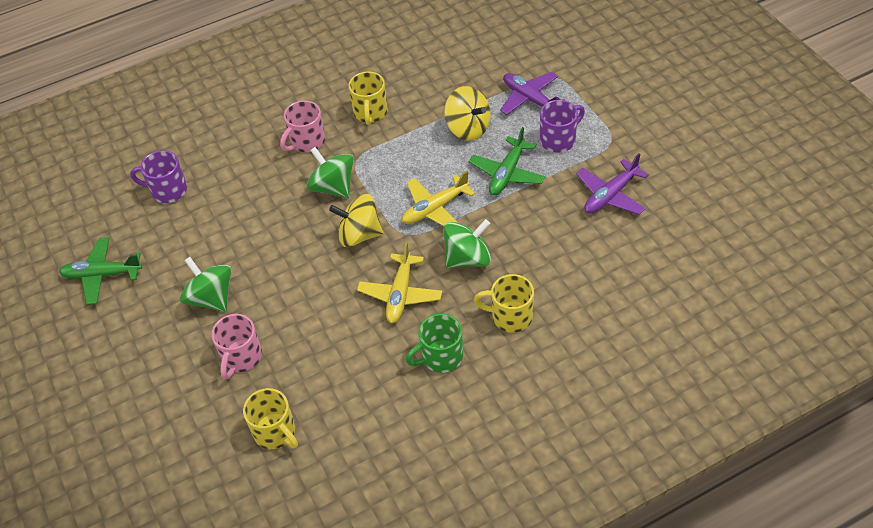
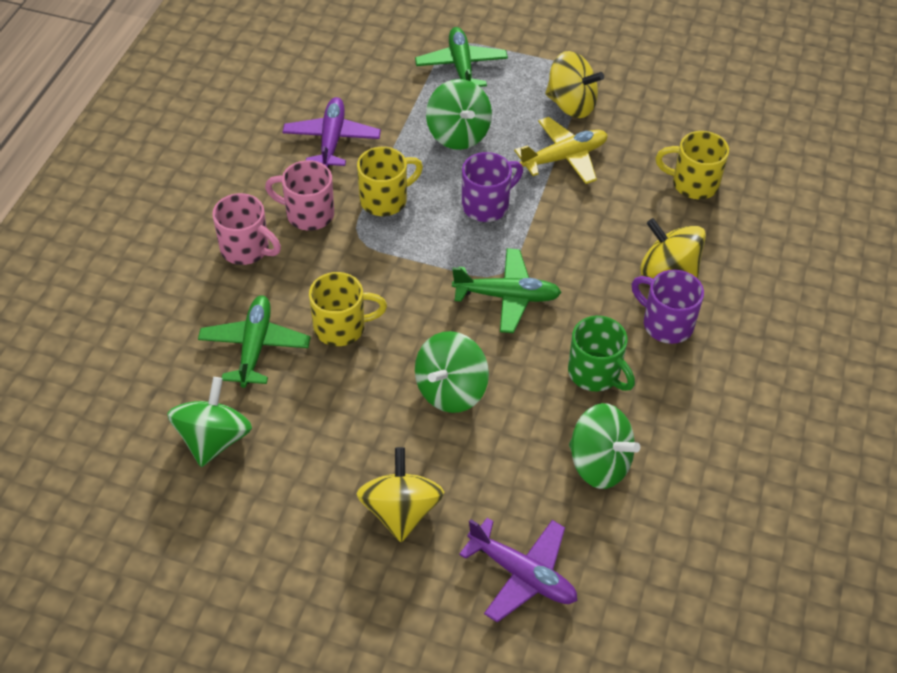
green plane: 2 -> 3
green spinning top: 3 -> 4
yellow plane: 2 -> 1
yellow spinning top: 2 -> 3

